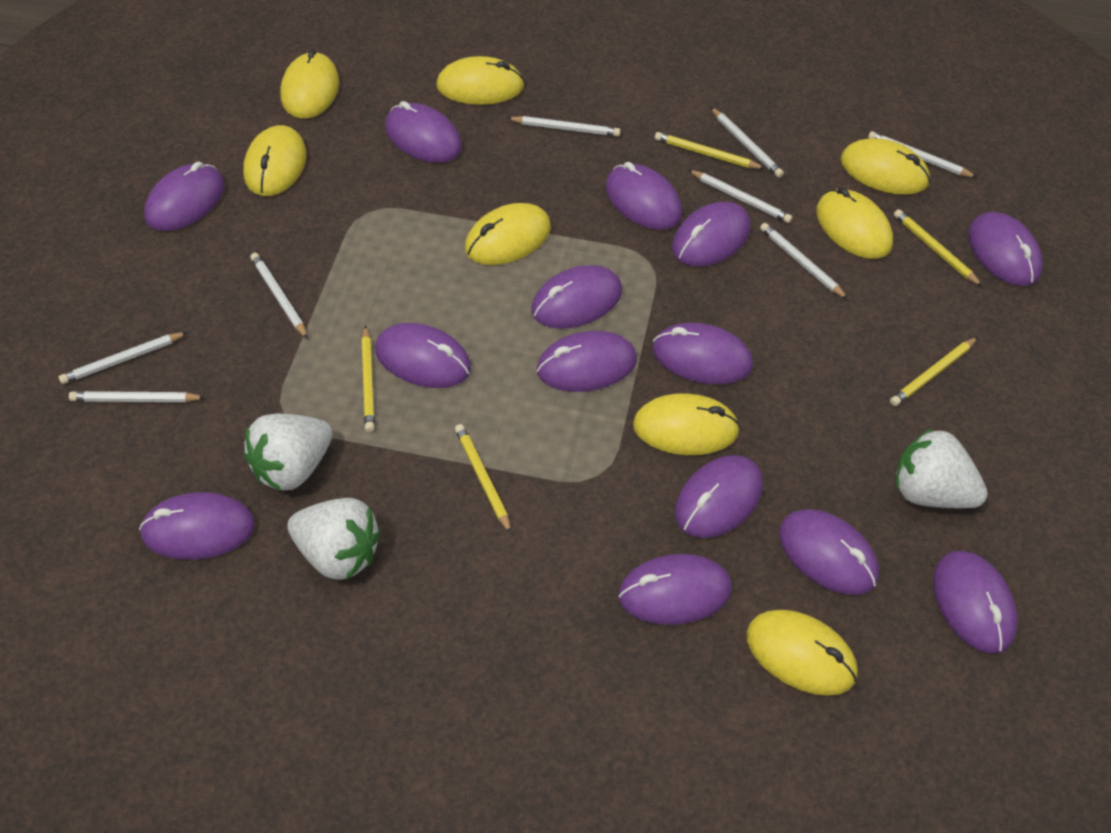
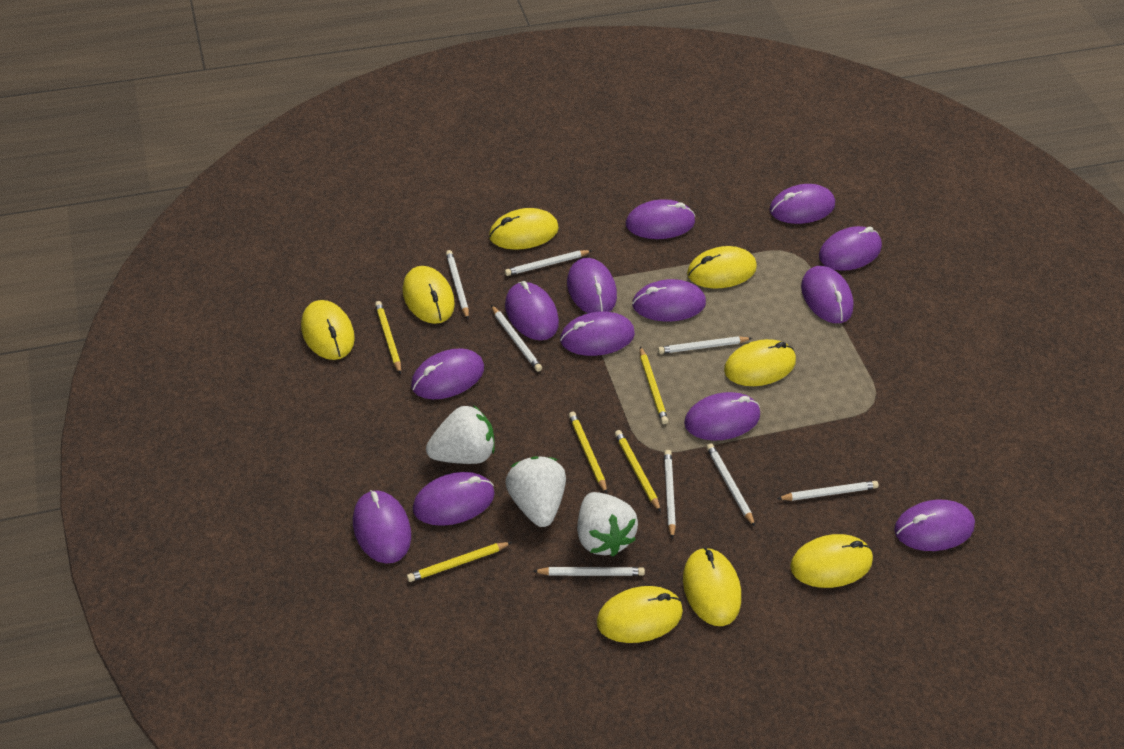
purple mouse: 14 -> 13

